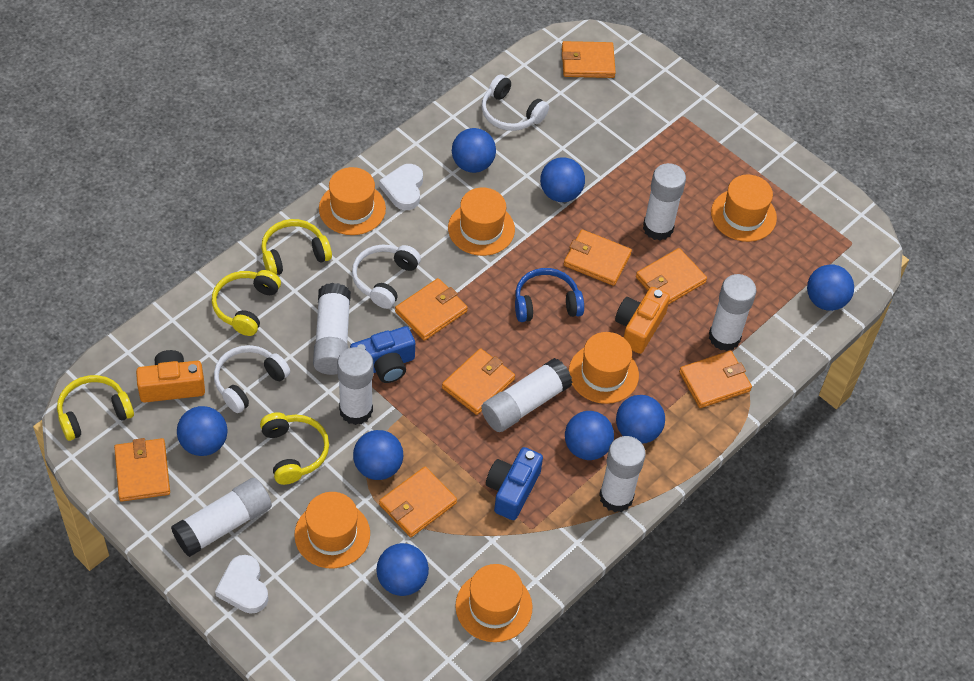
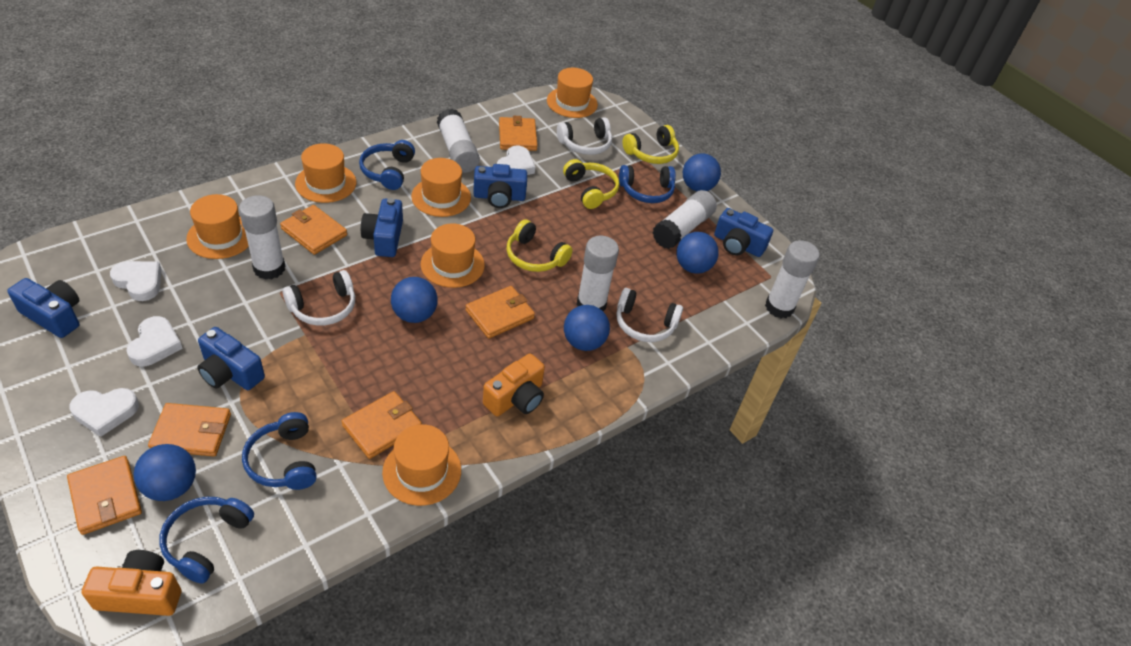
blue ball: 8 -> 5
blue camera: 2 -> 5
blue headphones: 1 -> 4
orange wallet: 8 -> 6
white glue stick: 7 -> 5
white heart: 2 -> 4
yellow headphones: 4 -> 3

